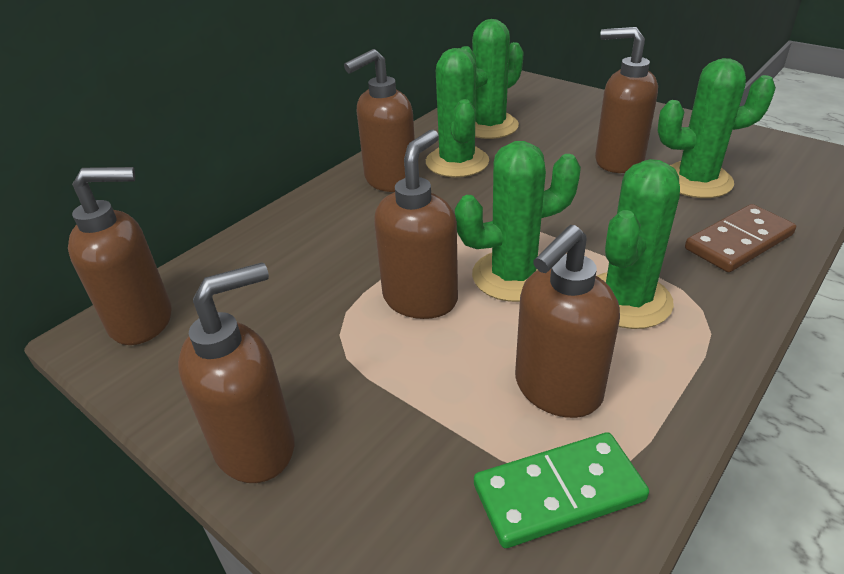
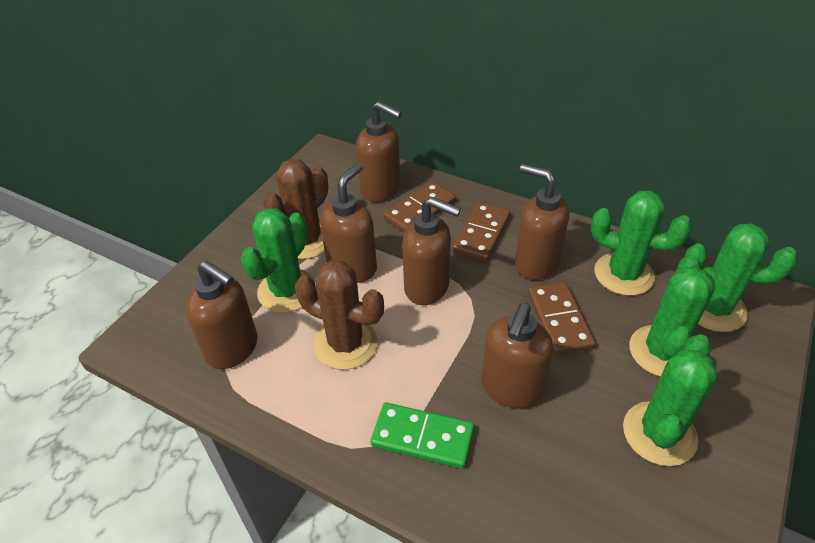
brown cactus: 0 -> 2
brown domino: 1 -> 3

